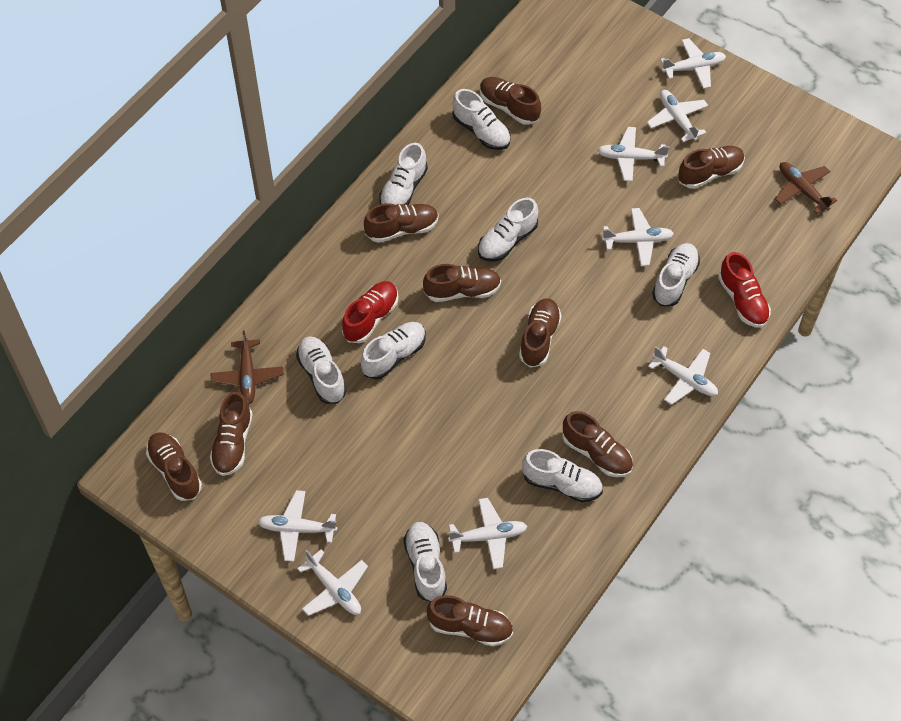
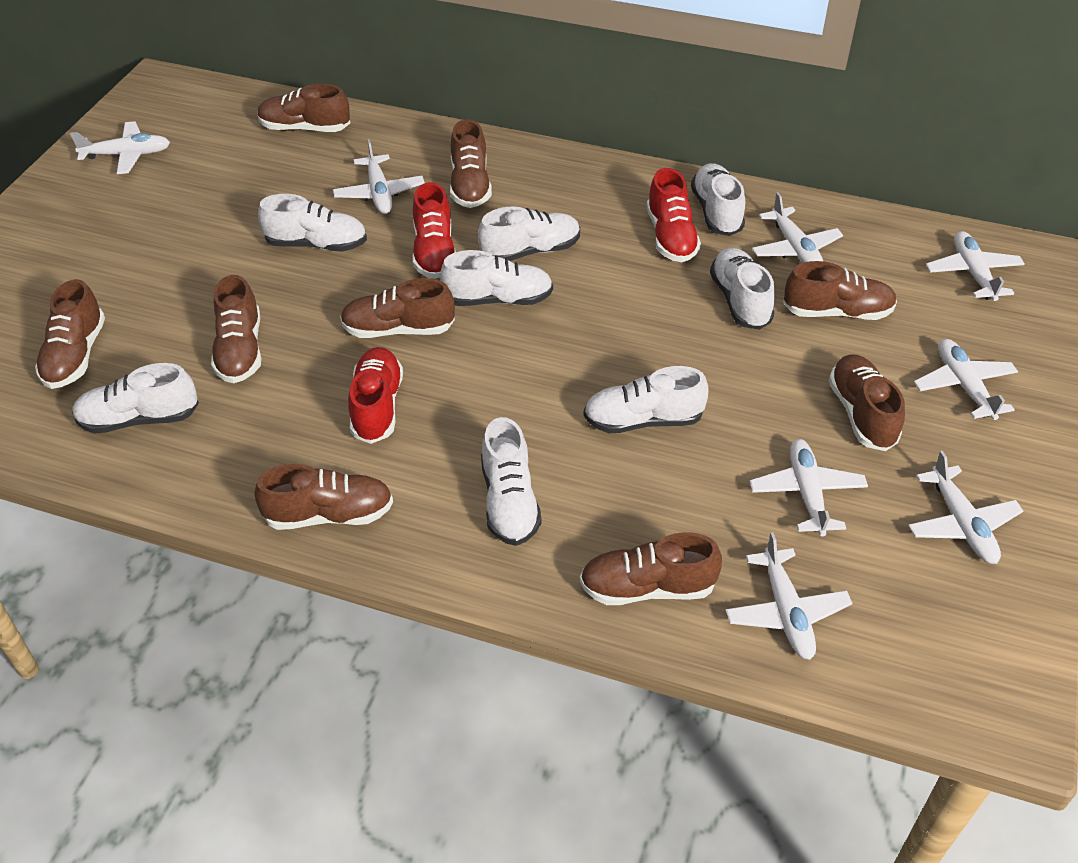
brown plane: 2 -> 0
red shoe: 2 -> 3

